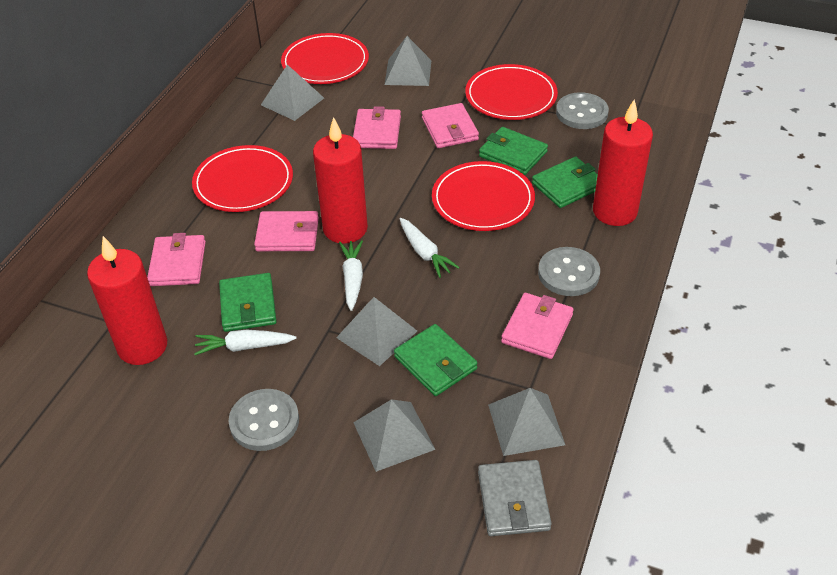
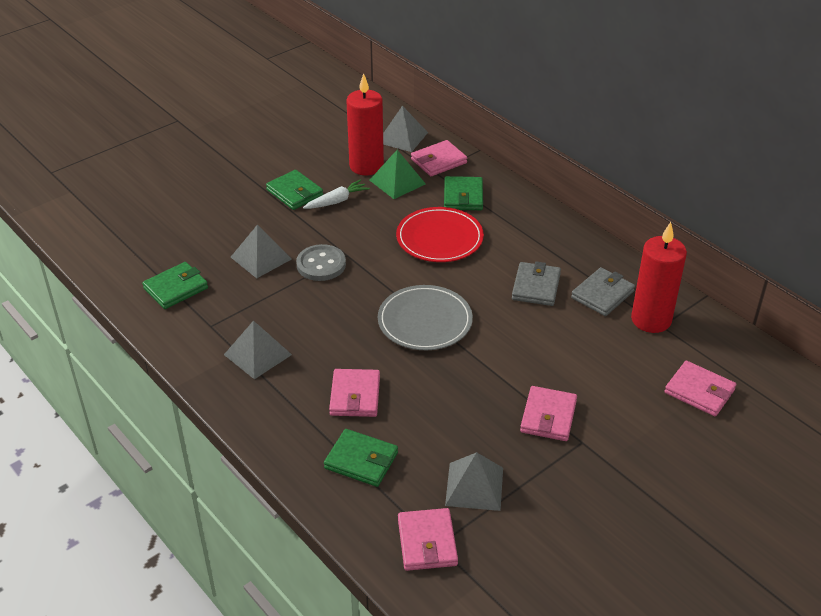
green pyramid: 0 -> 1
grey button: 3 -> 1
grey plate: 0 -> 1
grey pyramid: 5 -> 4
grey wallet: 1 -> 2
red candle: 3 -> 2
red plate: 4 -> 1
white carrot: 3 -> 1

